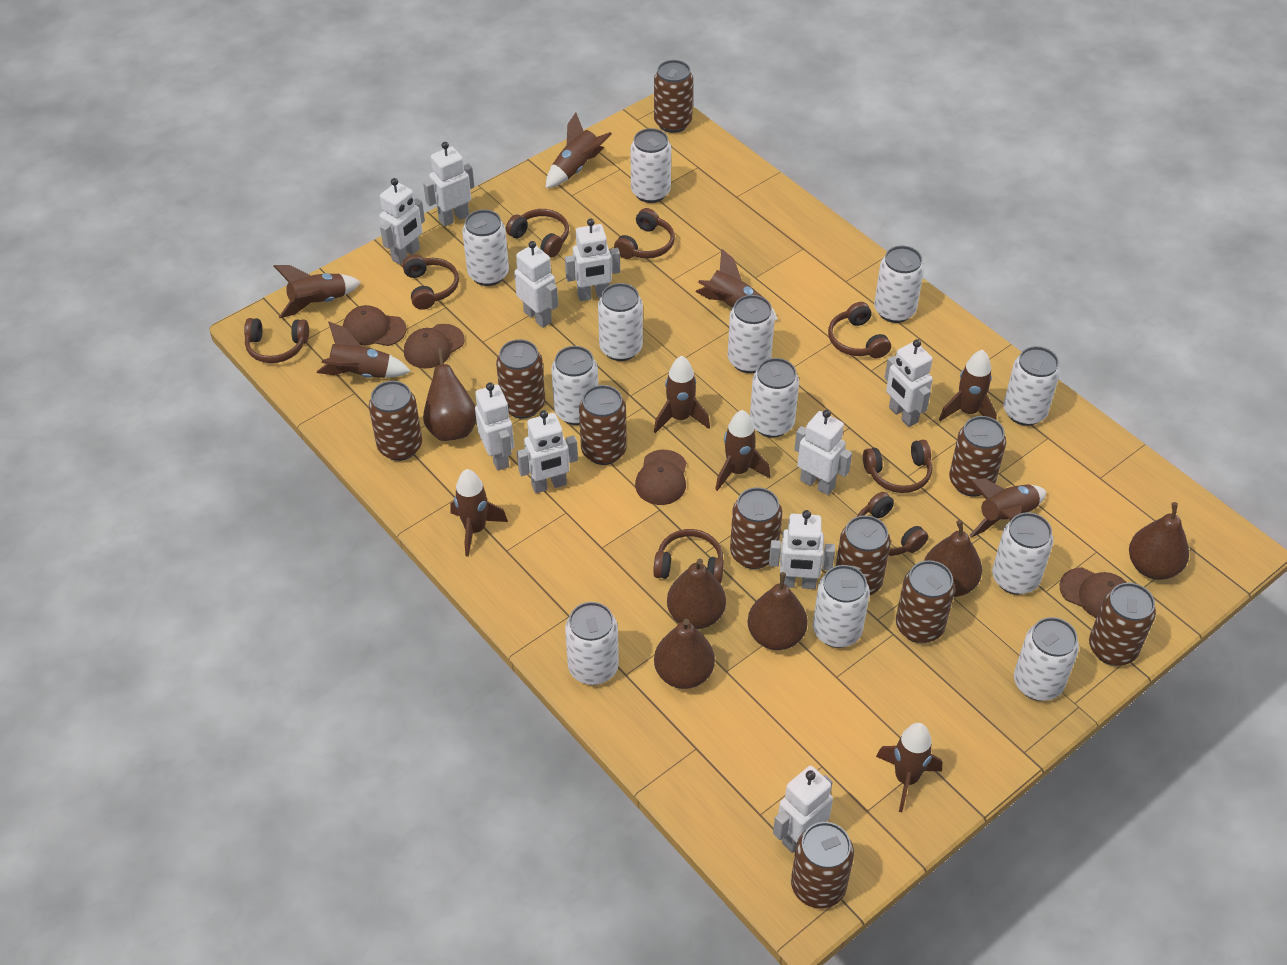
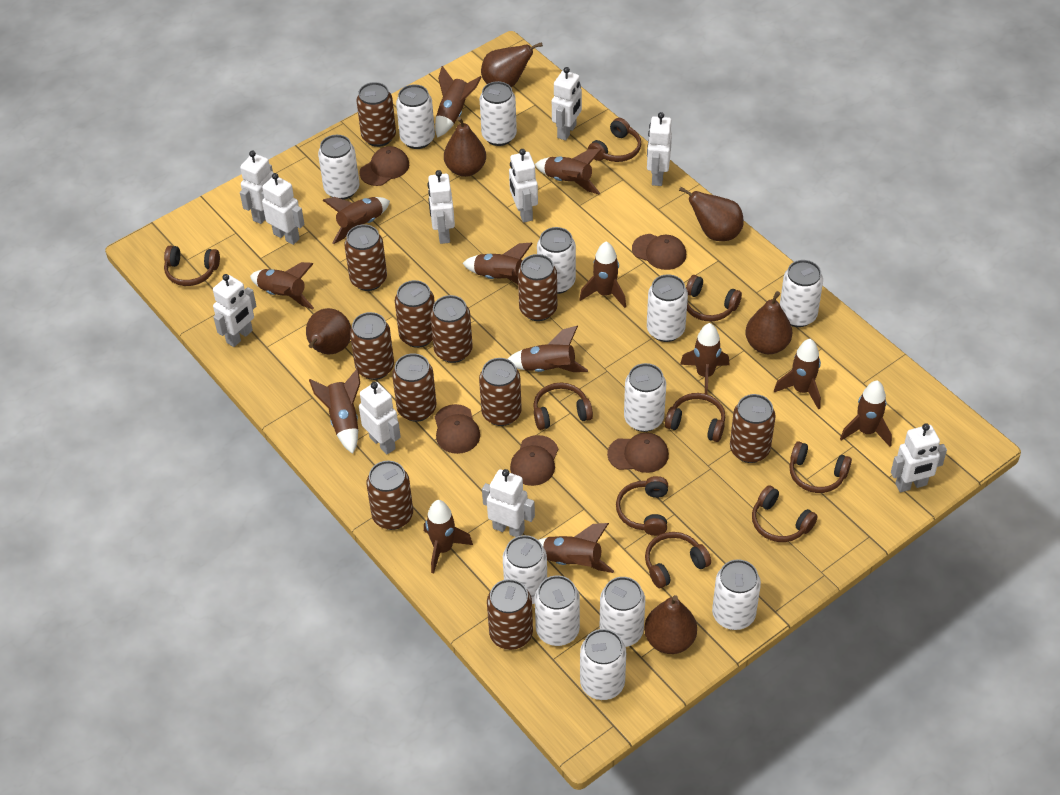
brown can: 10 -> 11
brown cap: 4 -> 5
brown headphones: 8 -> 9
brown rocket: 10 -> 13

